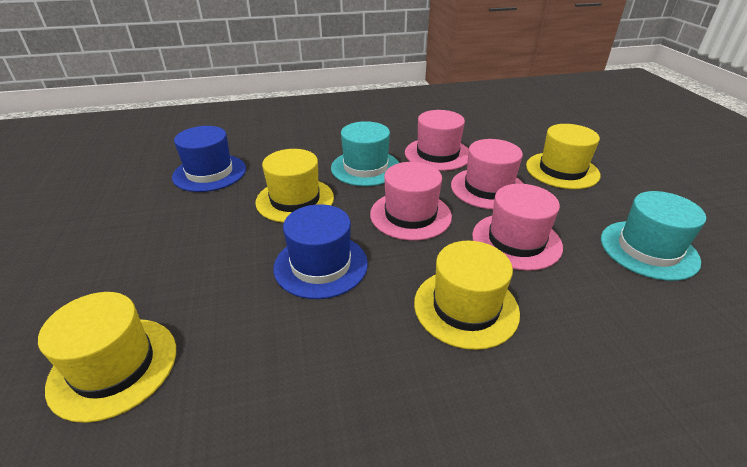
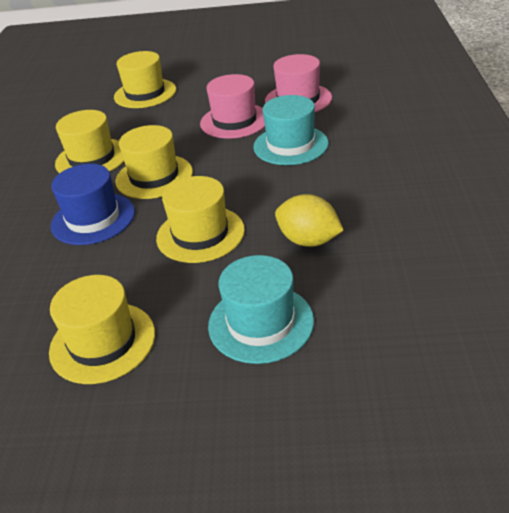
blue hat: 2 -> 1
pink hat: 4 -> 2
yellow hat: 4 -> 5
yellow lemon: 0 -> 1

